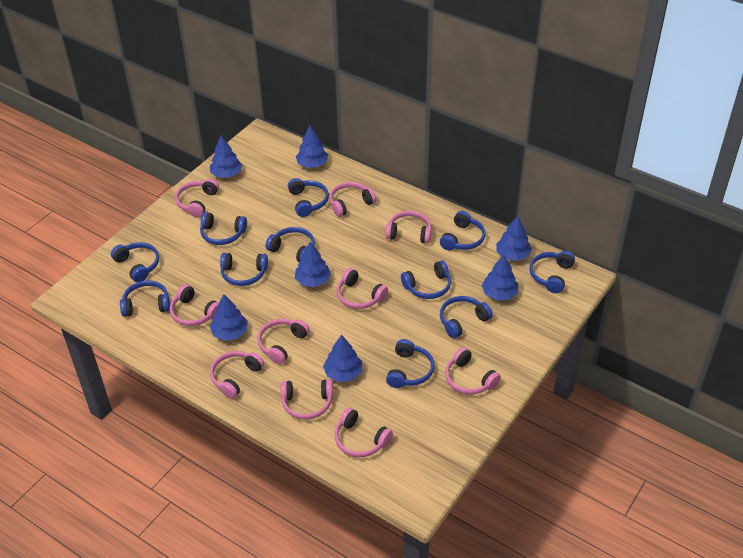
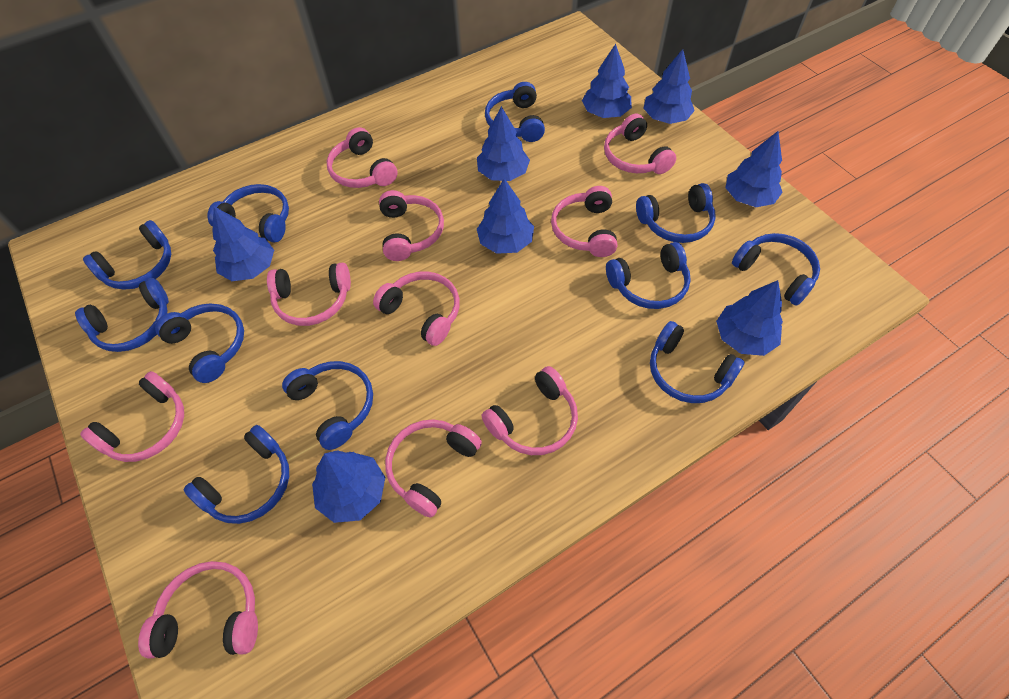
blue tree: 7 -> 8

